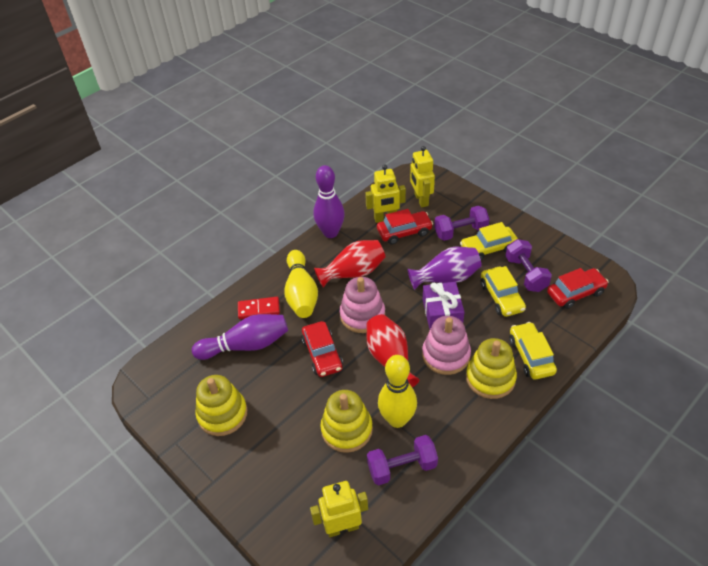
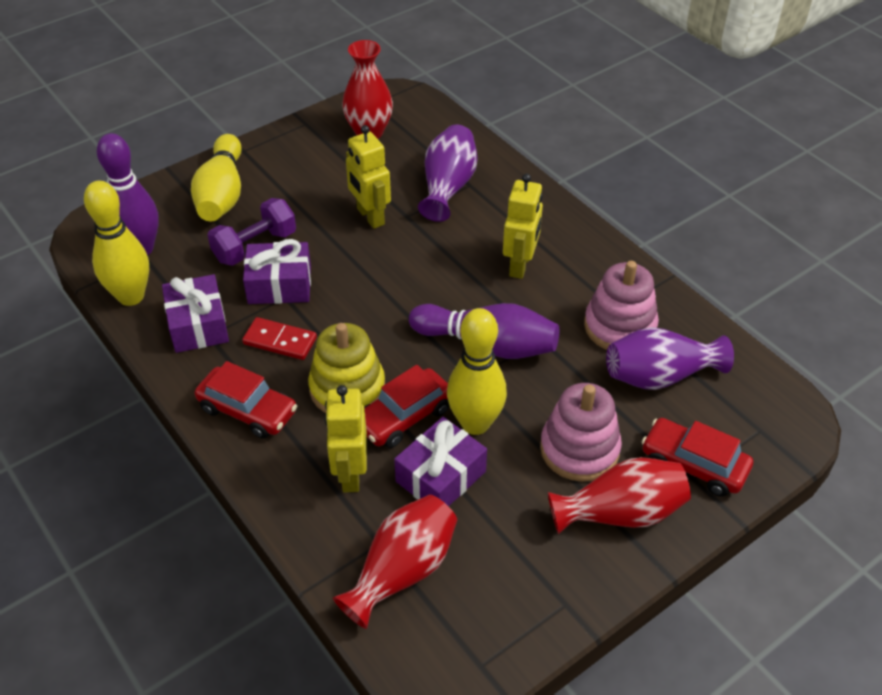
purple dumbbell: 3 -> 1
purple gift: 1 -> 3
purple vase: 1 -> 2
red vase: 2 -> 3
yellow bowling pin: 2 -> 3
yellow car: 3 -> 0
yellow stacking toy: 3 -> 1

